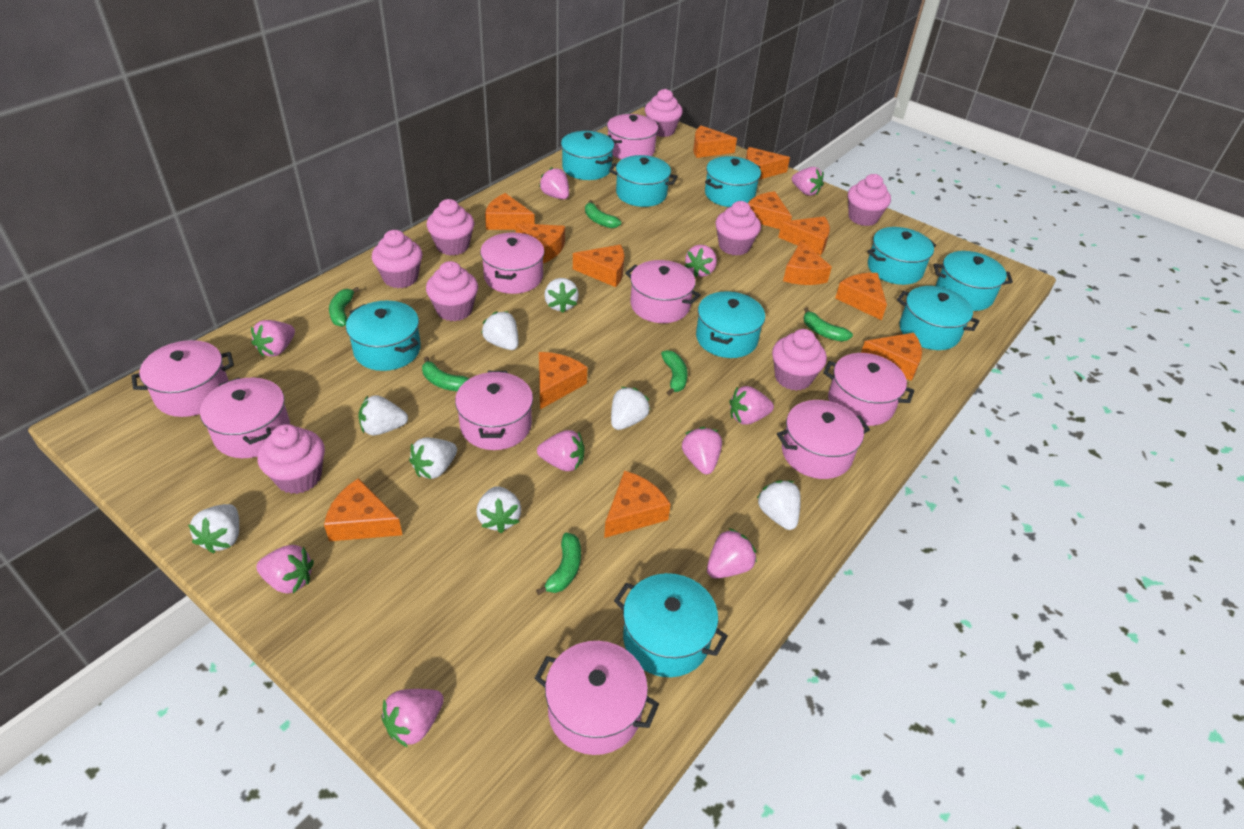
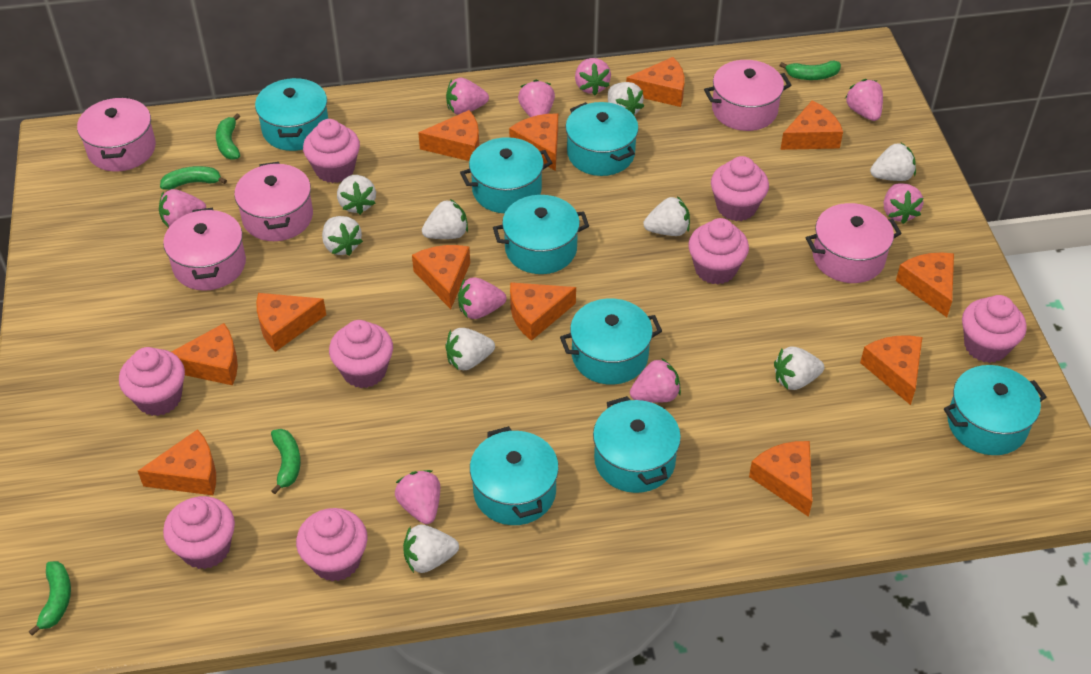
green banana: 6 -> 5
orange cheese: 13 -> 12
pink pot: 9 -> 5
pink strawberry: 10 -> 9
turquoise pot: 9 -> 8
white strawberry: 8 -> 9

